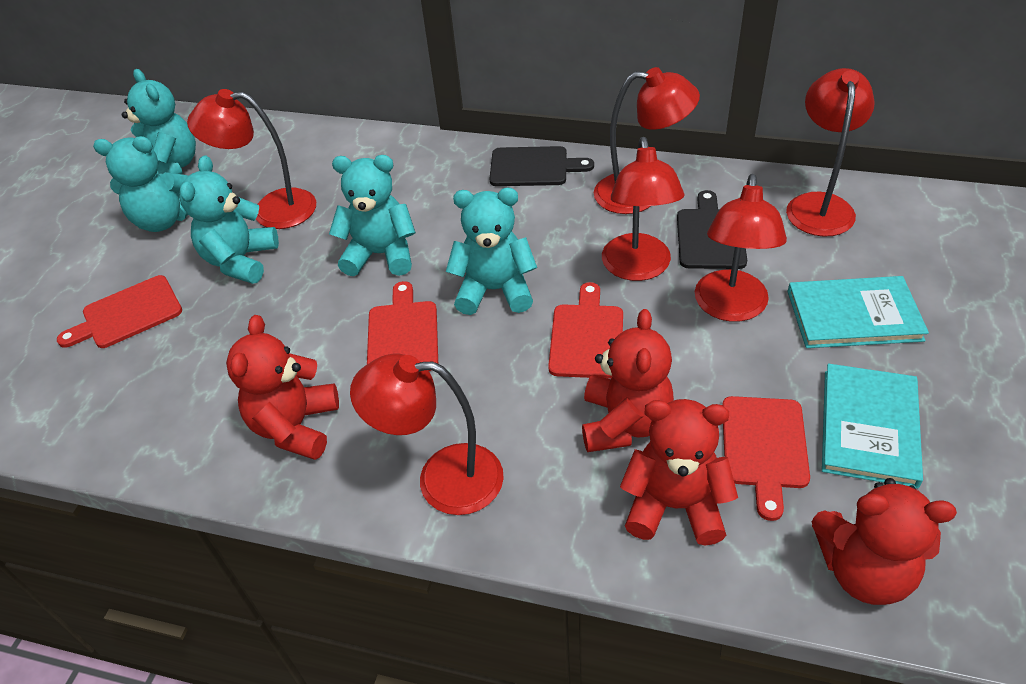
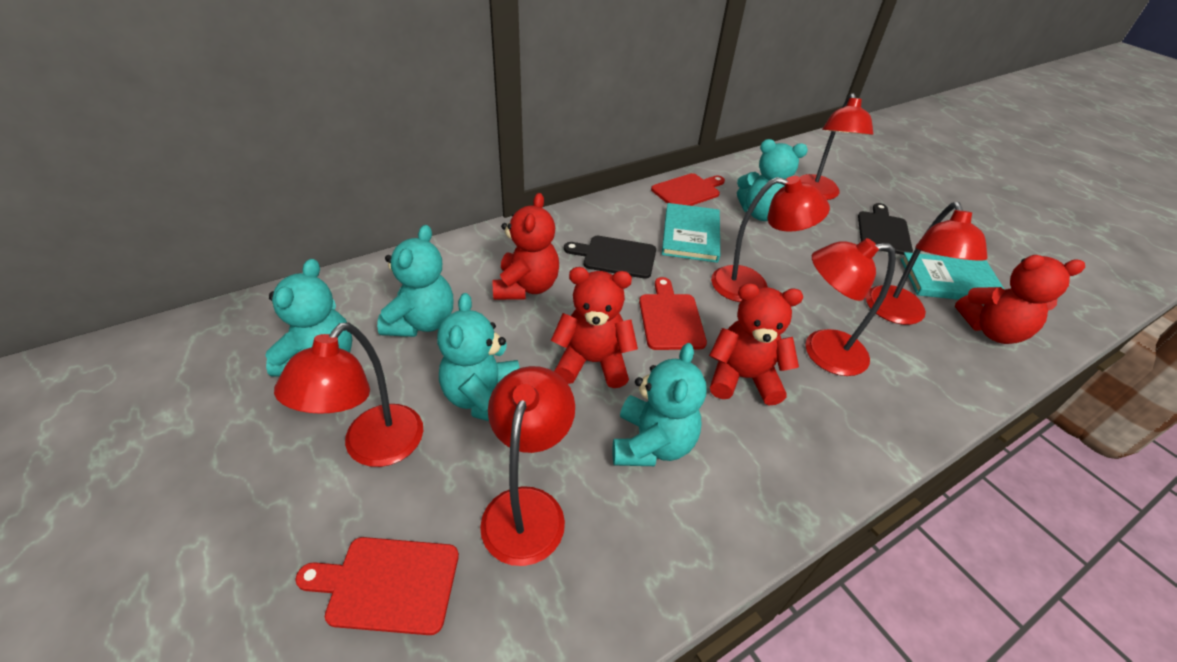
red cutting board: 4 -> 3

